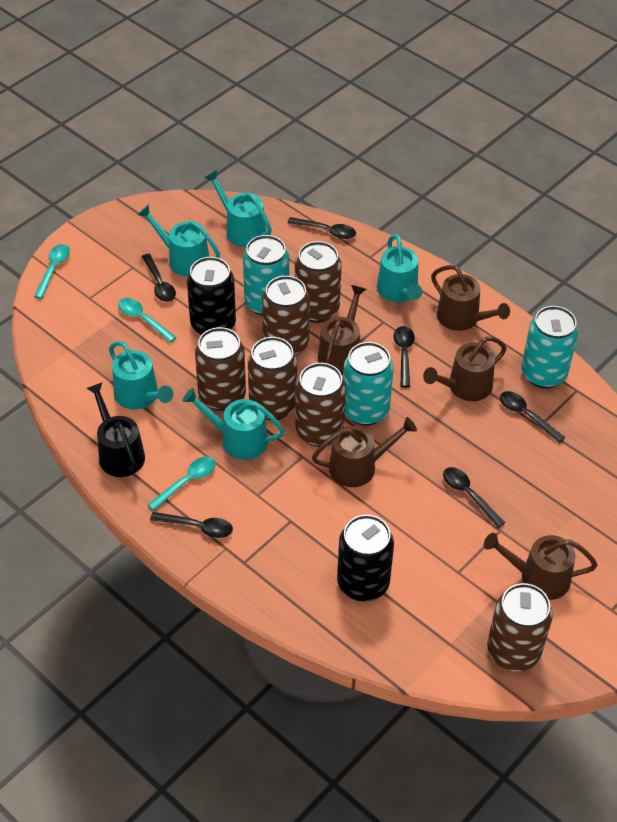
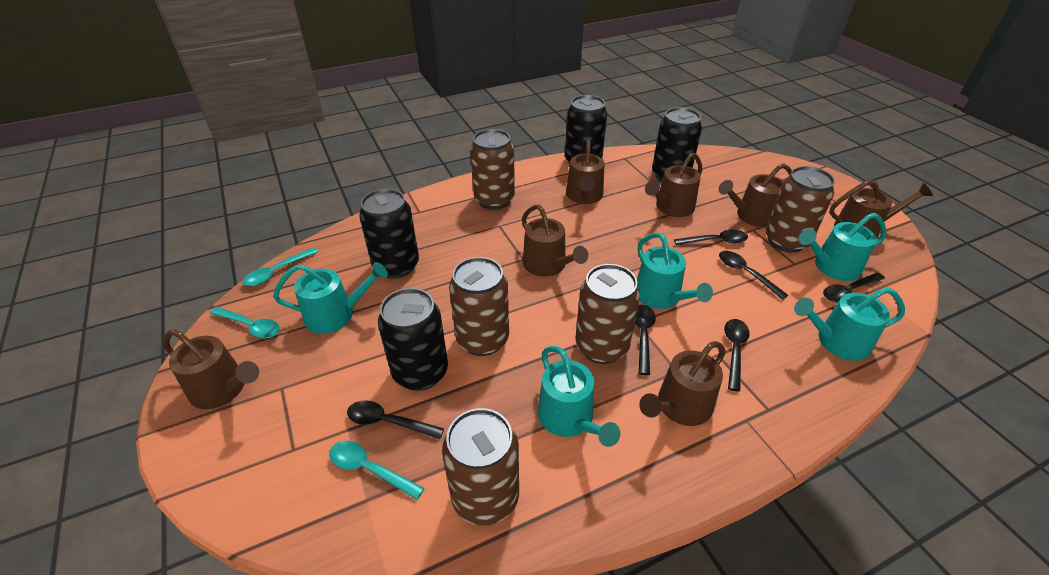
black can: 2 -> 4
black watering can: 1 -> 0
brown can: 6 -> 5
brown watering can: 5 -> 7
turquoise can: 3 -> 0

